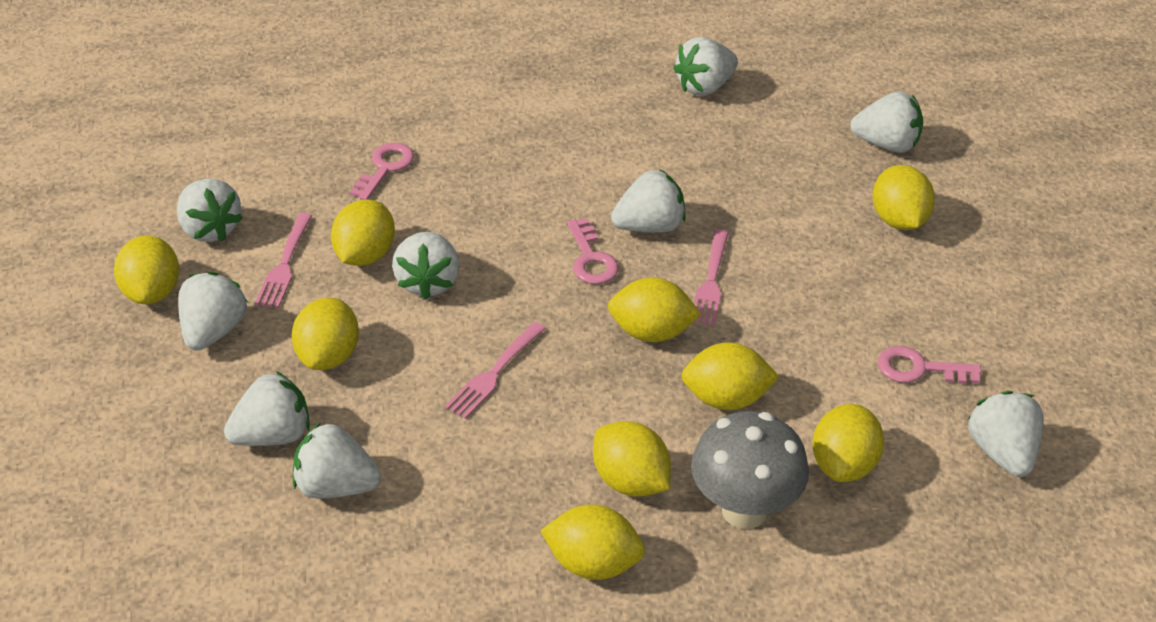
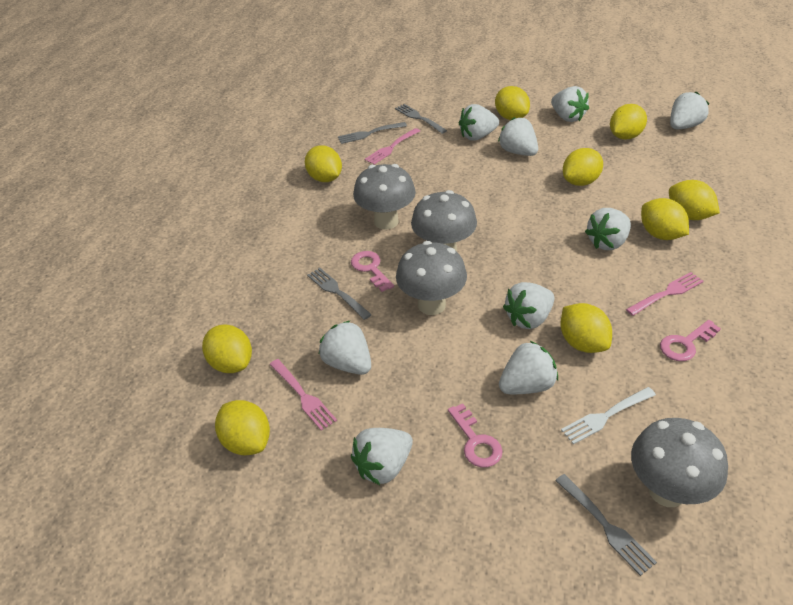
grey fork: 0 -> 4
grey mushroom: 1 -> 4
white fork: 0 -> 1

